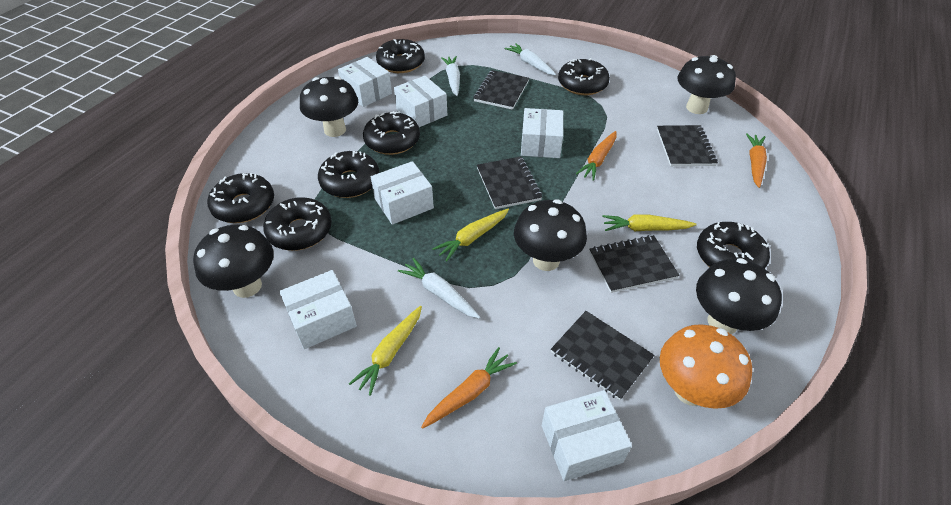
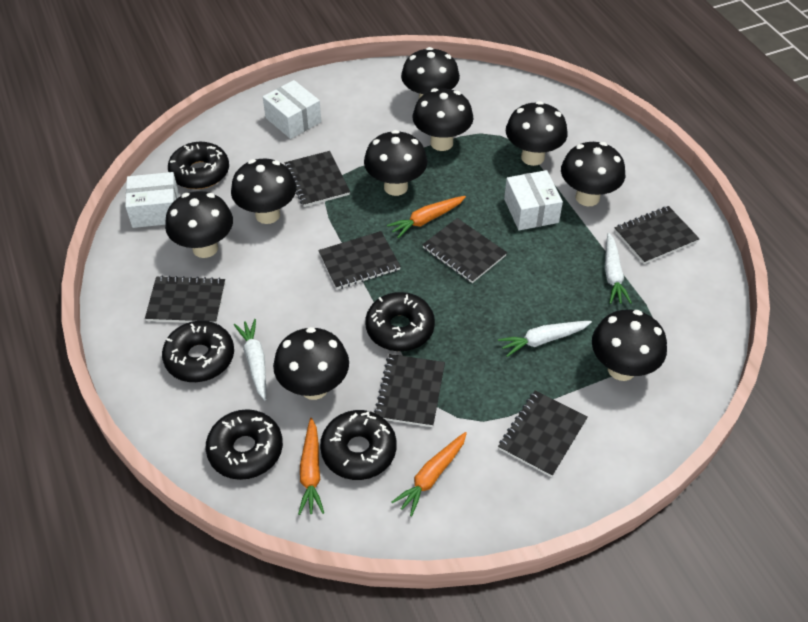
black donut: 7 -> 5
black mushroom: 5 -> 9
black notebook: 5 -> 7
orange mushroom: 1 -> 0
white box: 6 -> 3
yellow carrot: 3 -> 0

